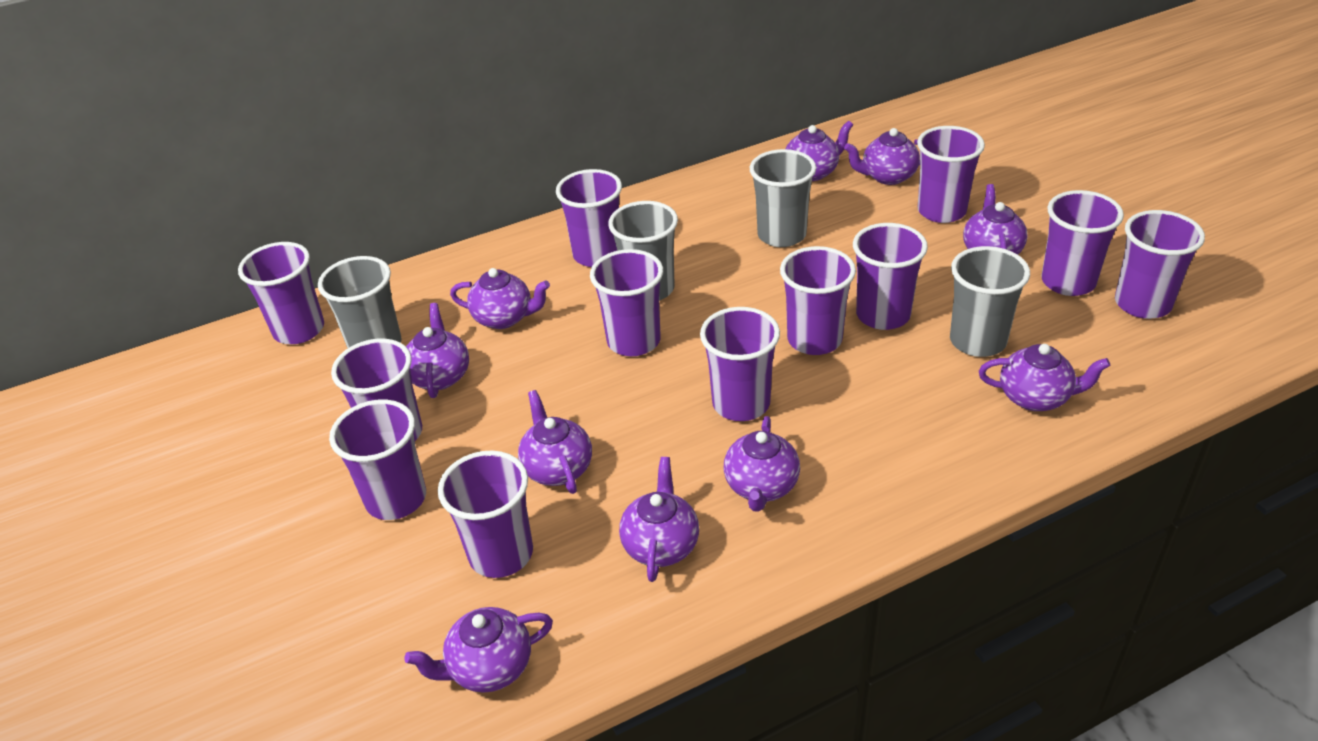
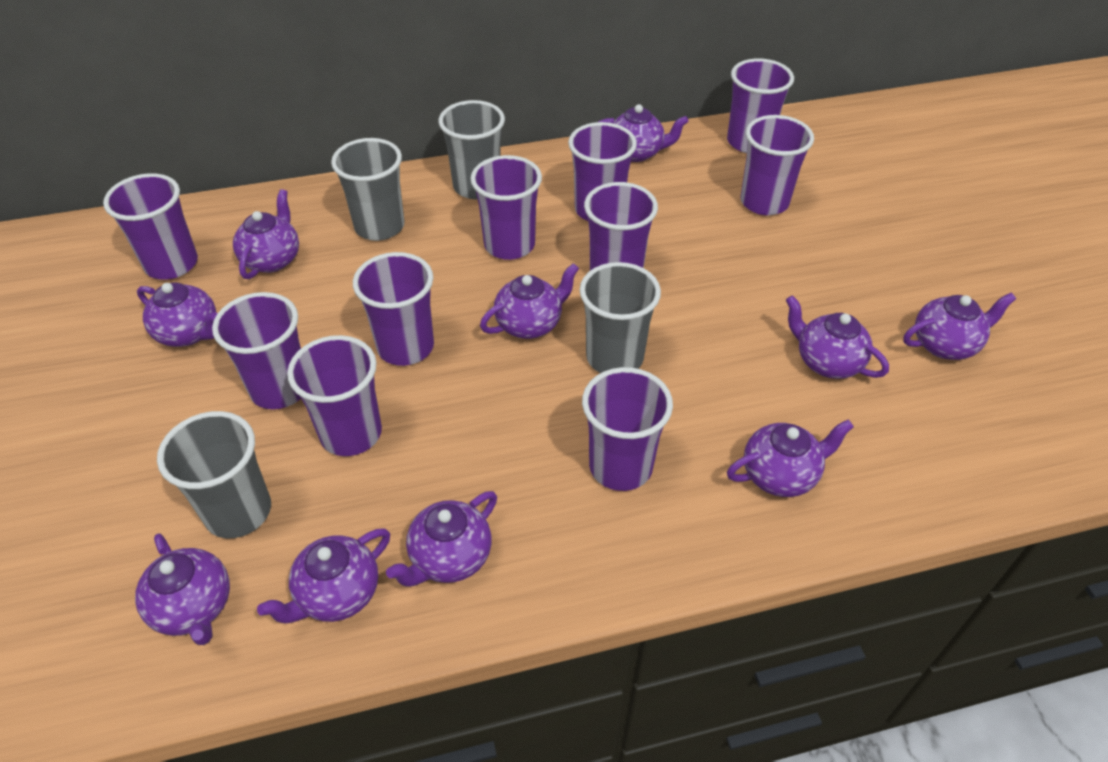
purple cup: 12 -> 10

